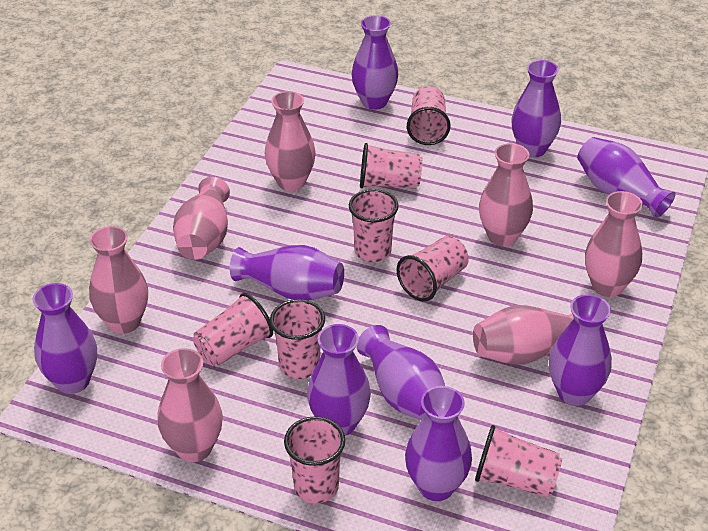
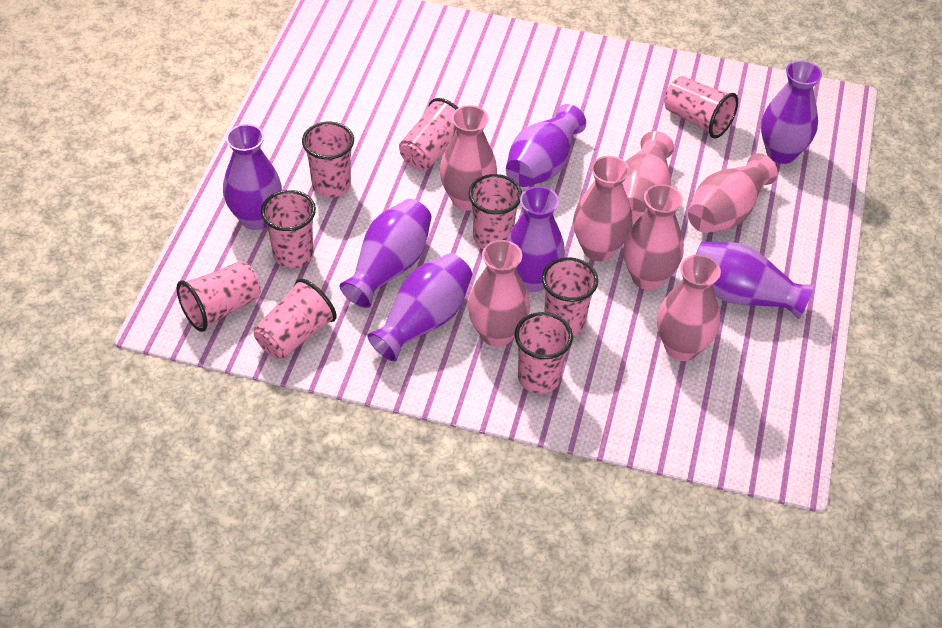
pink cup: 8 -> 9
purple vase: 9 -> 7

